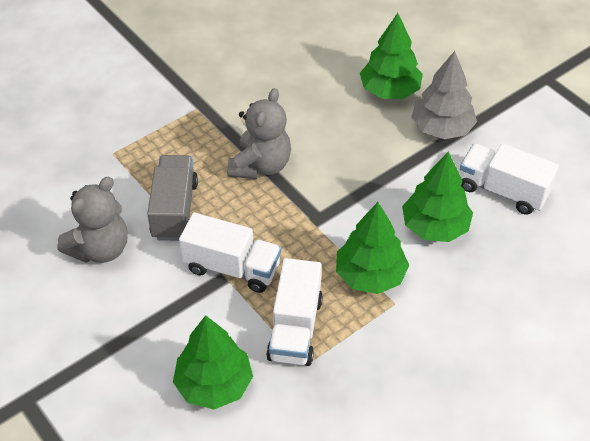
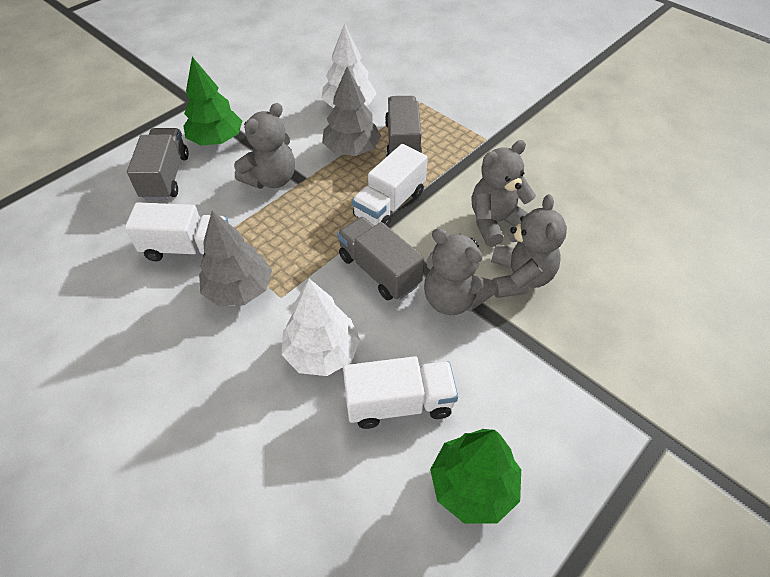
green tree: 4 -> 2
grey teddy bear: 2 -> 4
grey tree: 1 -> 2
grey truck: 1 -> 3
white tree: 0 -> 2

